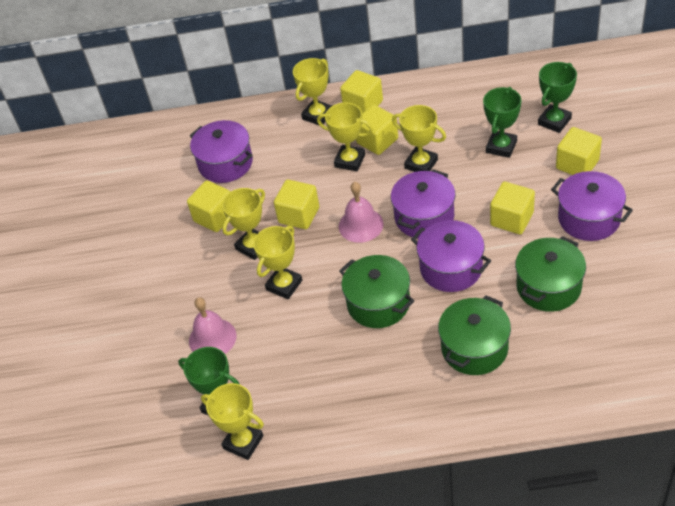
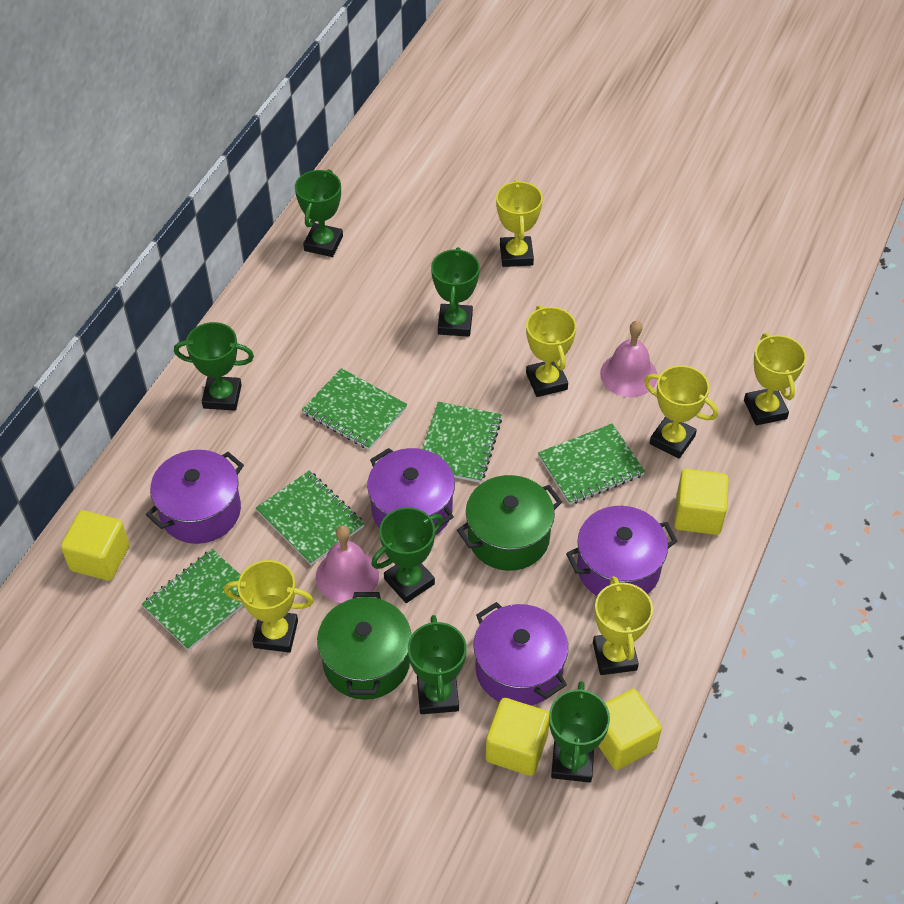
green notebook: 0 -> 5
green pot: 3 -> 2
green trophy: 3 -> 6
yellow cube: 6 -> 4

